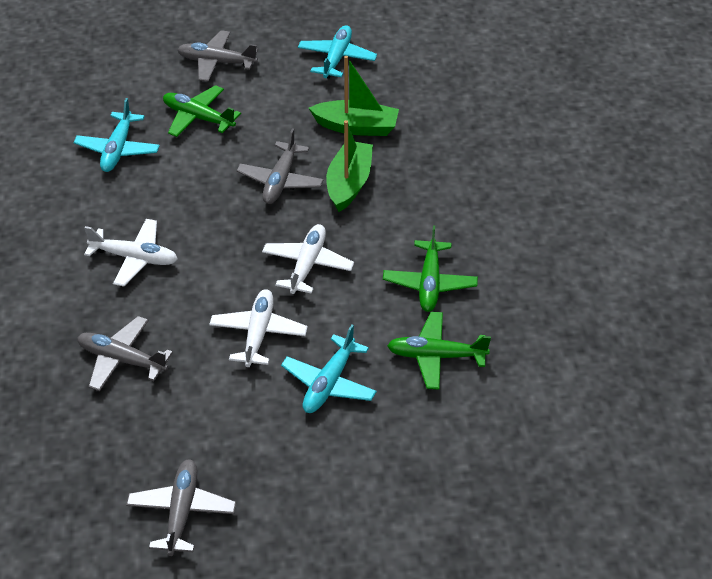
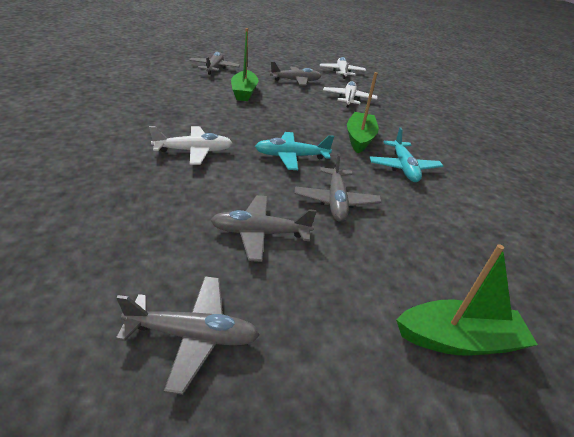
green boat: 2 -> 3
green plane: 3 -> 0
grey plane: 4 -> 5
turquoise plane: 3 -> 2

